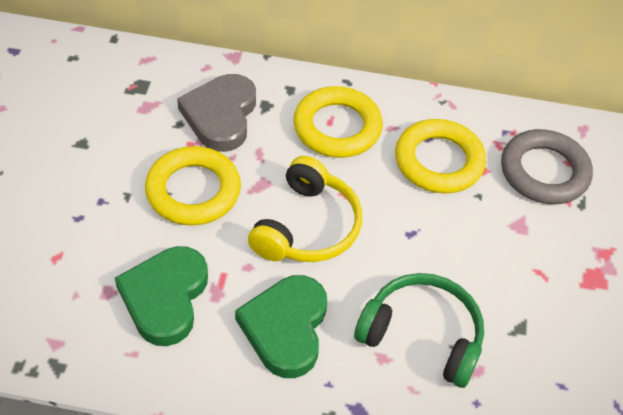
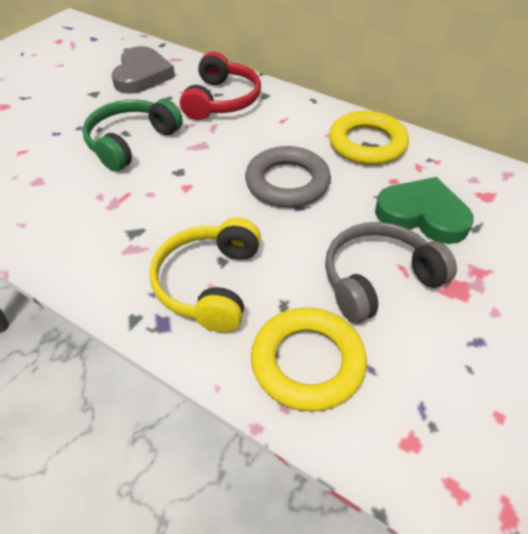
green heart: 2 -> 1
grey headphones: 0 -> 1
red headphones: 0 -> 1
yellow ring: 3 -> 2

